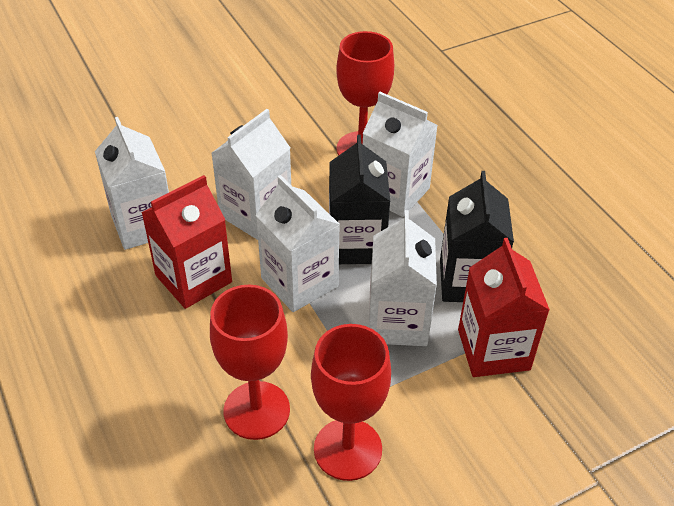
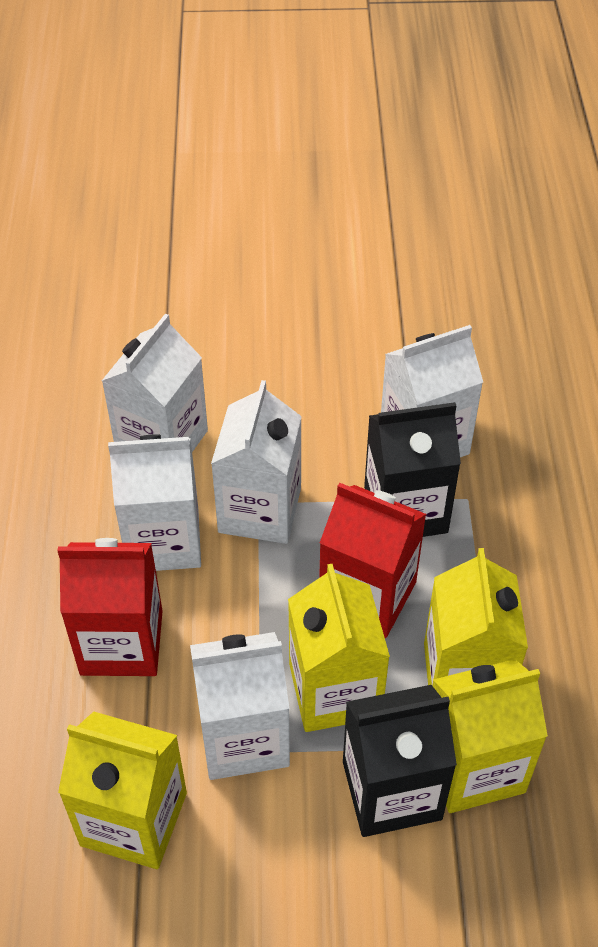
red goblet: 3 -> 0
yellow carton: 0 -> 4

